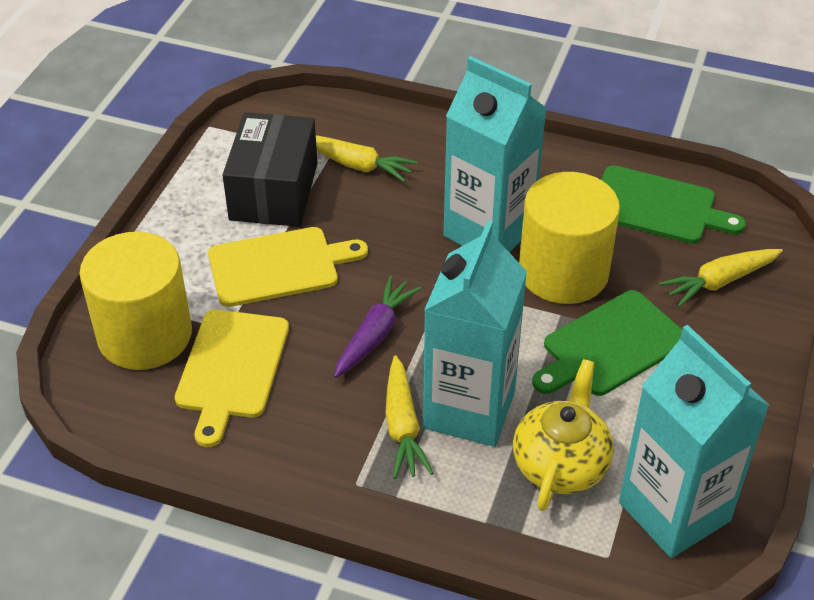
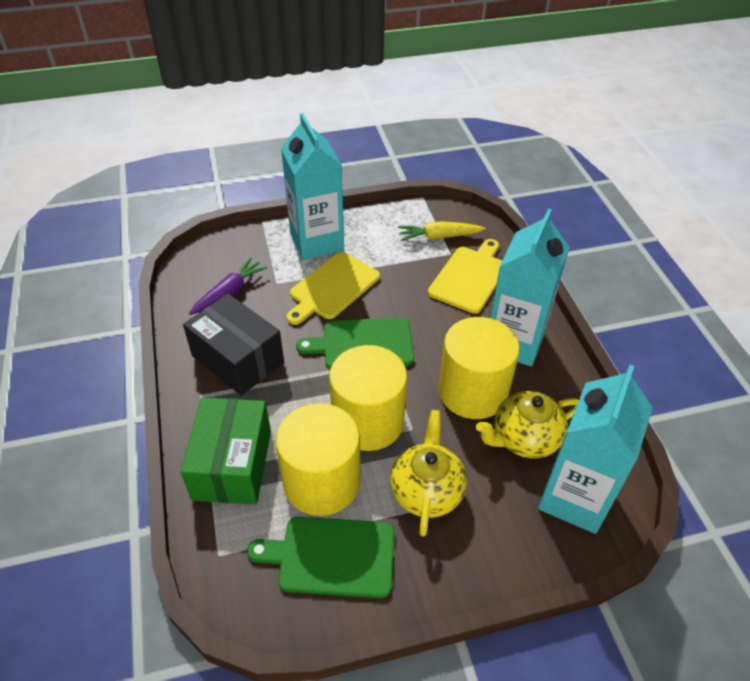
green box: 0 -> 1
yellow carrot: 3 -> 1
yellow cylinder: 2 -> 3
yellow teapot: 1 -> 2

